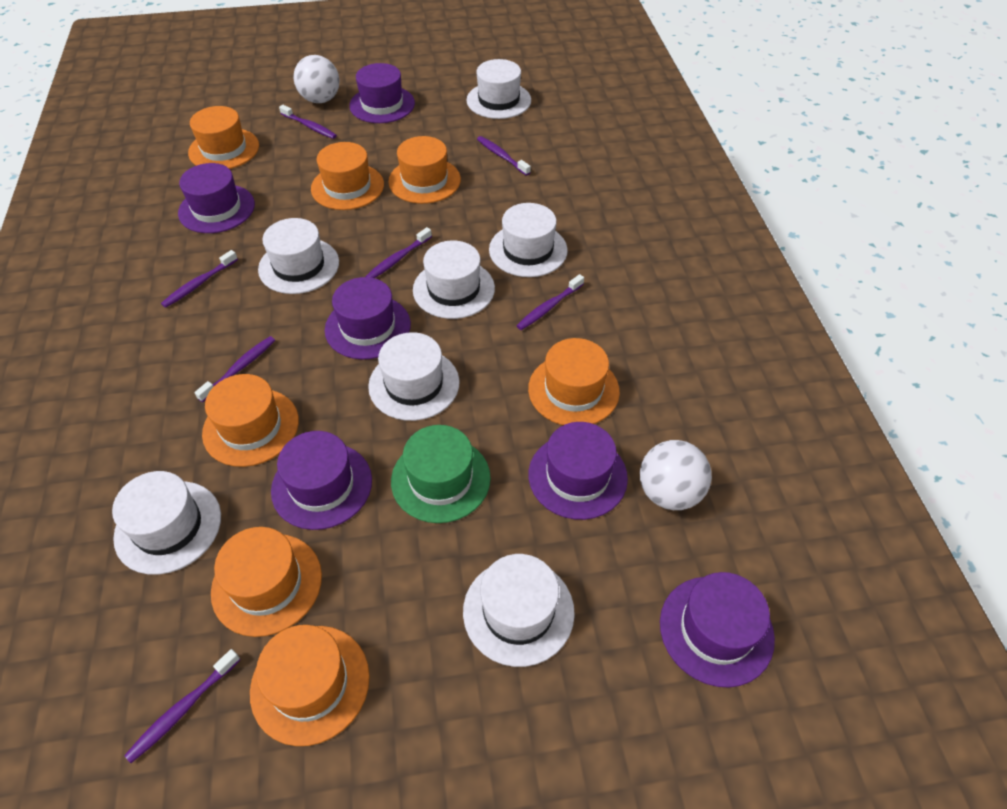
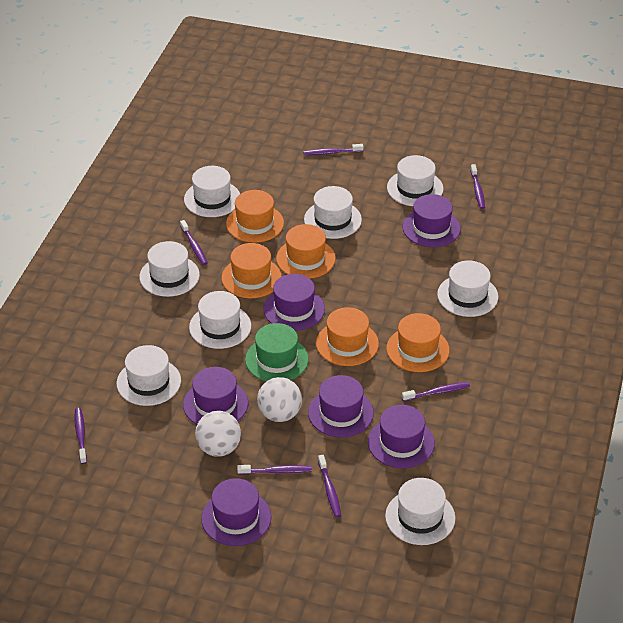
orange hat: 7 -> 5
white hat: 7 -> 8

